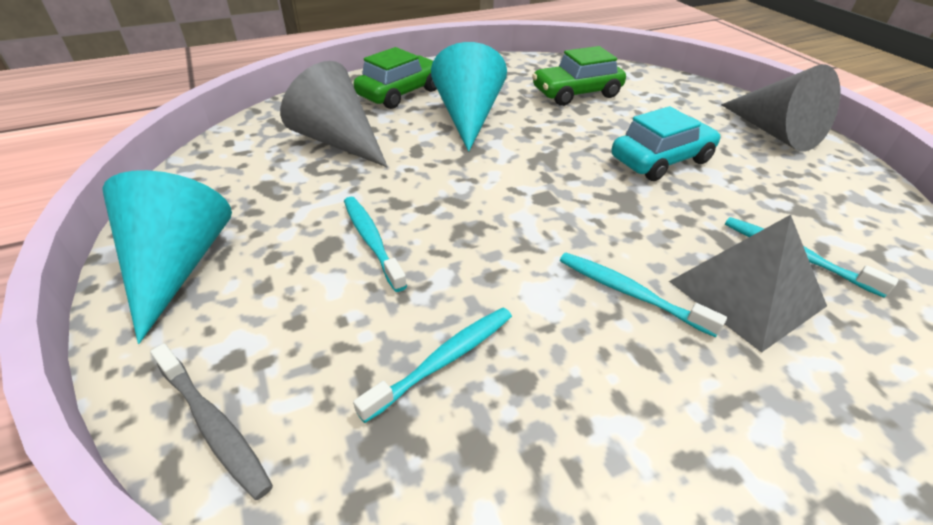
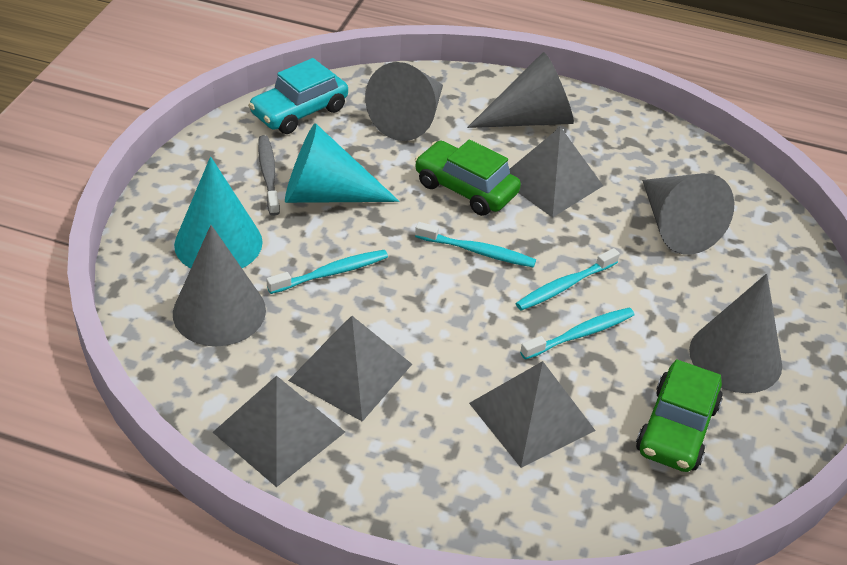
grey cone: 2 -> 5
grey pyramid: 1 -> 4

